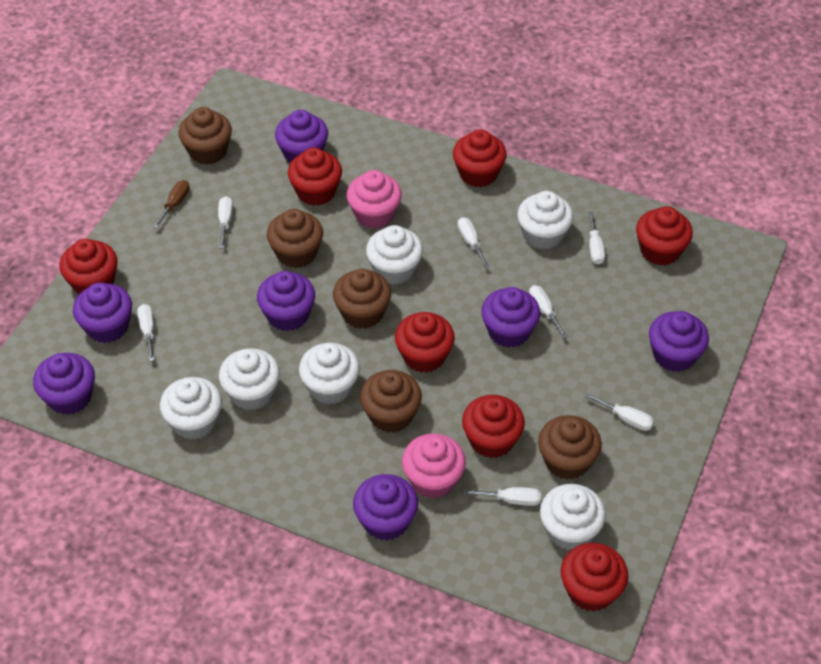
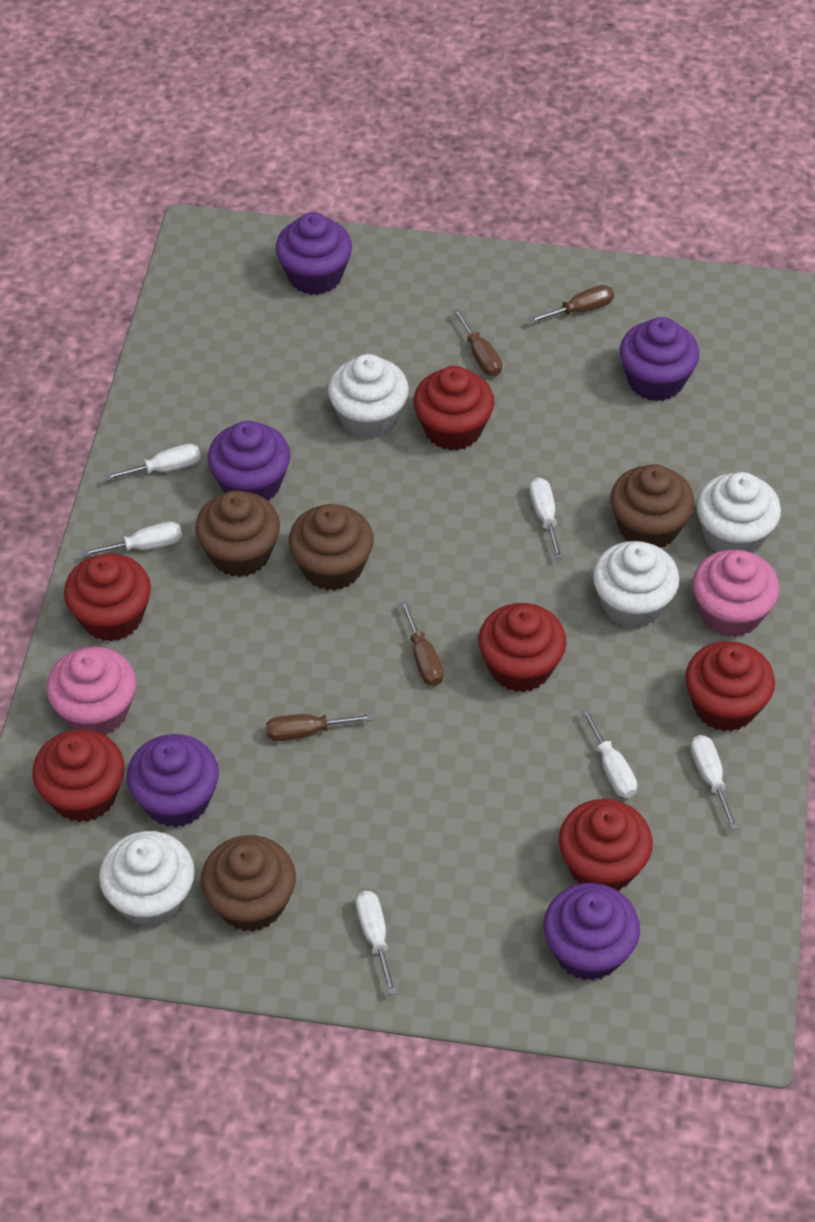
brown cupcake: 5 -> 4
brown screwdriver: 1 -> 4
purple cupcake: 7 -> 5
red cupcake: 7 -> 6
white cupcake: 6 -> 4
white screwdriver: 7 -> 6

